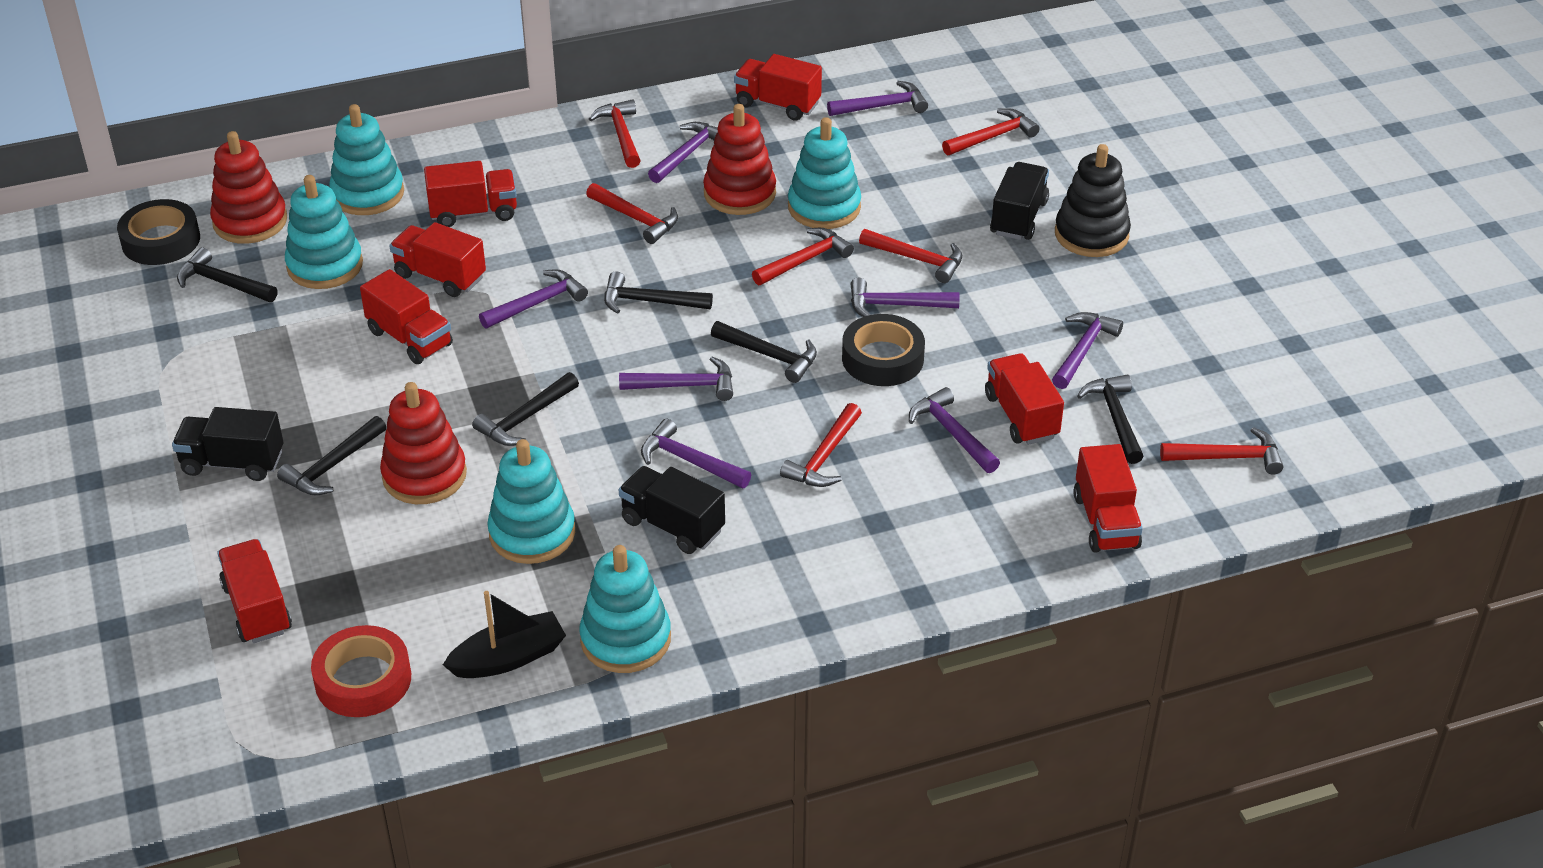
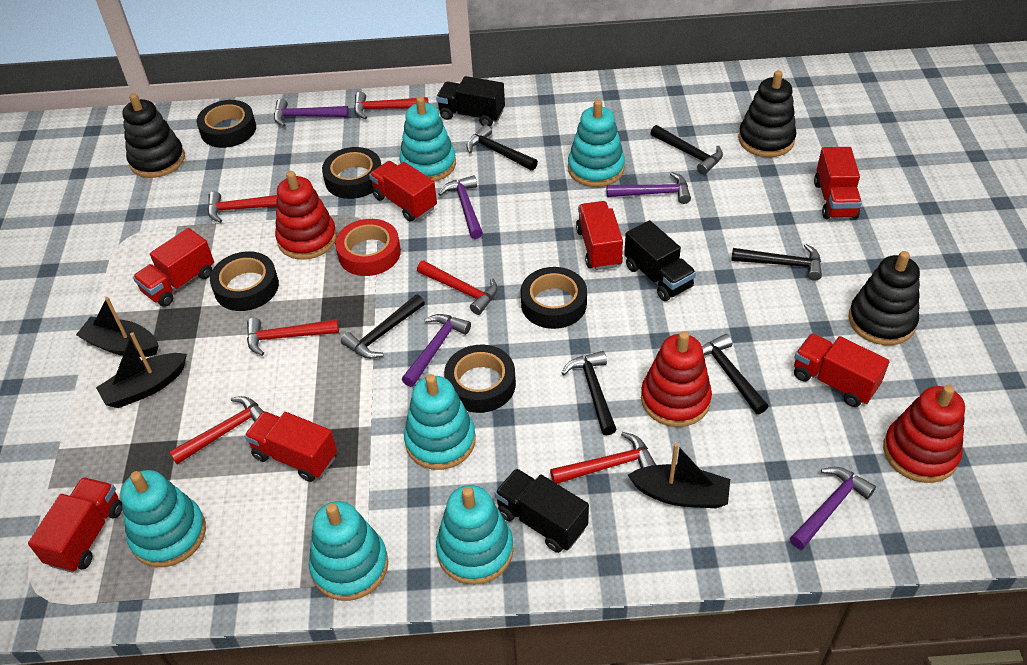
black boat: 1 -> 3
black stacking toy: 1 -> 3
black tape: 2 -> 5
purple hammer: 8 -> 5
red hammer: 7 -> 6
turquoise stacking toy: 5 -> 6

